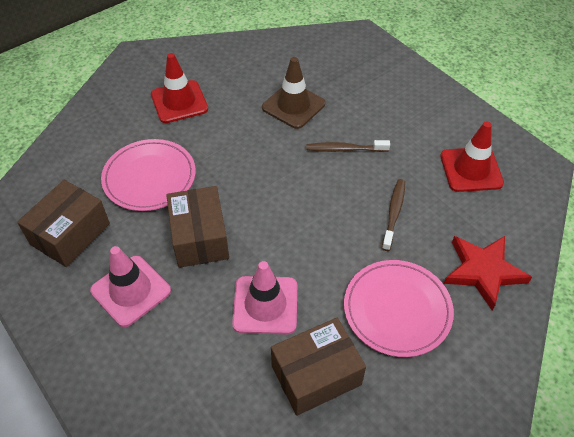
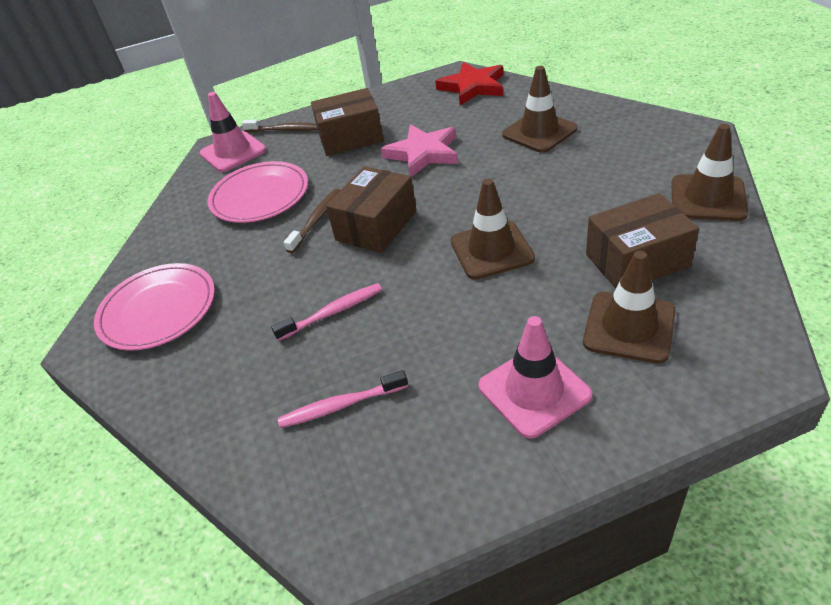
brown traffic cone: 1 -> 4
pink star: 0 -> 1
pink toothbrush: 0 -> 2
red traffic cone: 2 -> 0

